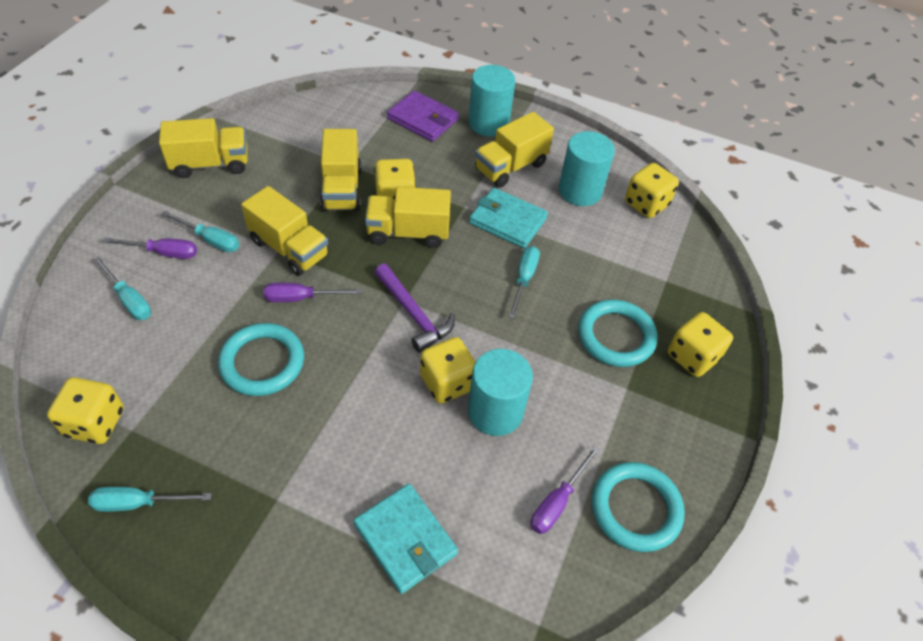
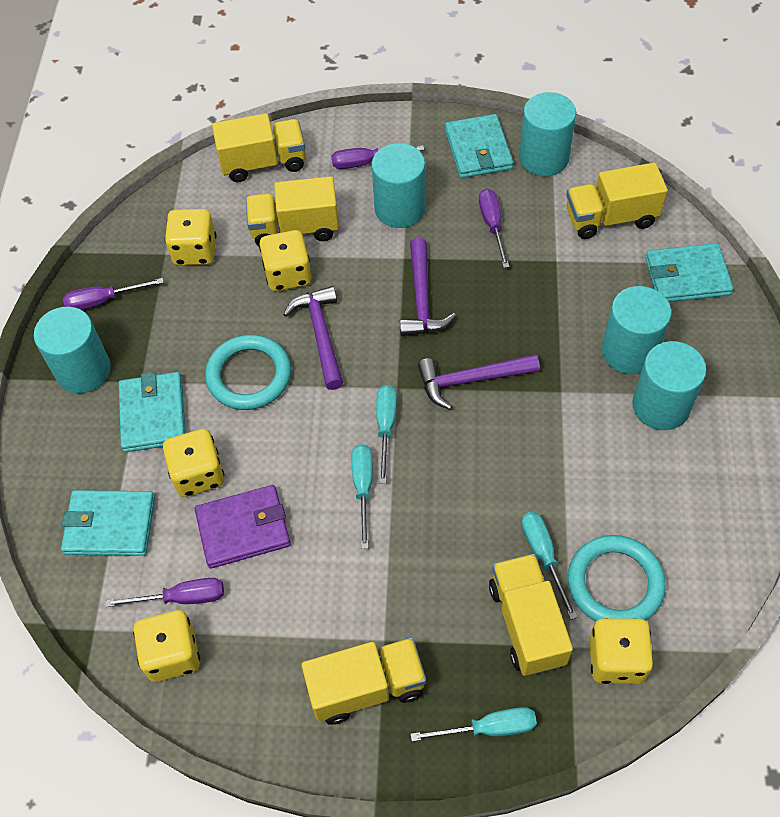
purple hammer: 1 -> 3
purple screwdriver: 3 -> 4
turquoise cylinder: 3 -> 5
turquoise ring: 3 -> 2
turquoise wallet: 2 -> 4

